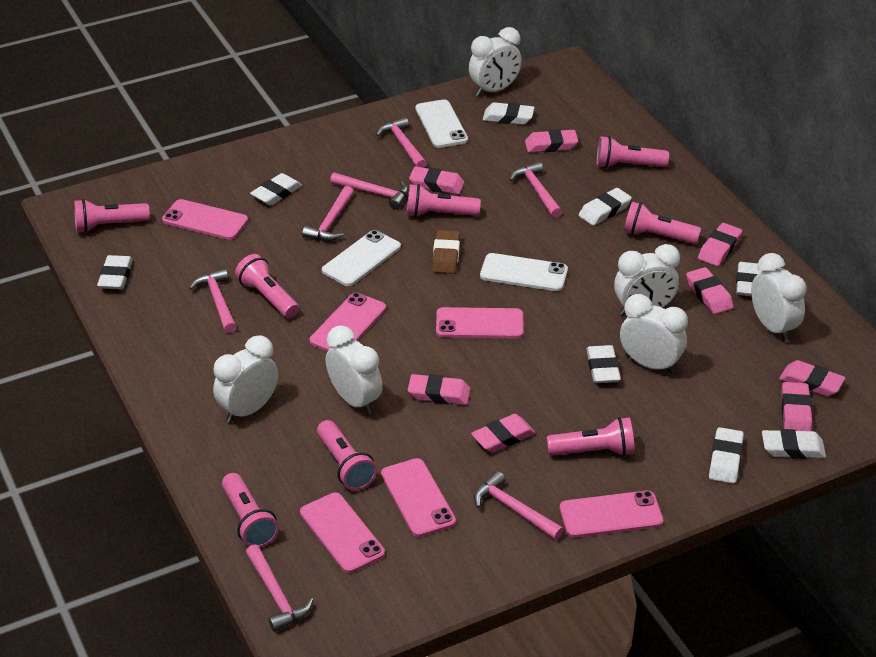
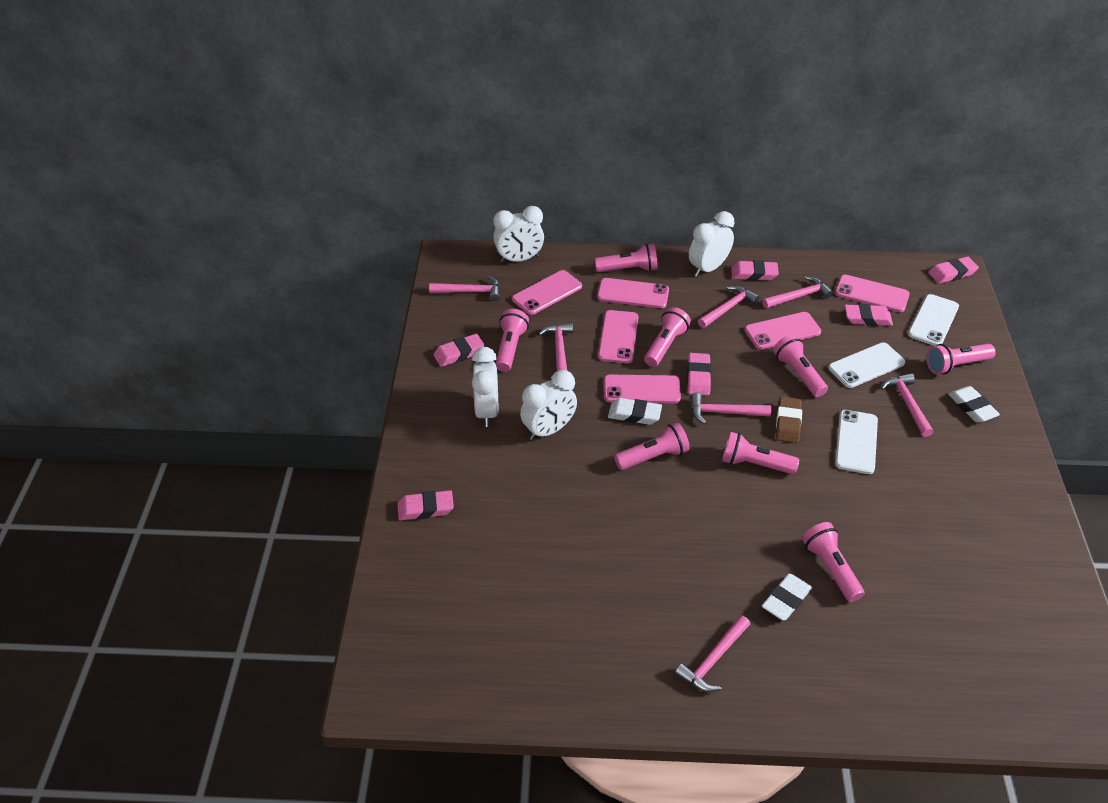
pink eraser: 8 -> 6
white clock: 6 -> 4
white eraser: 8 -> 3

